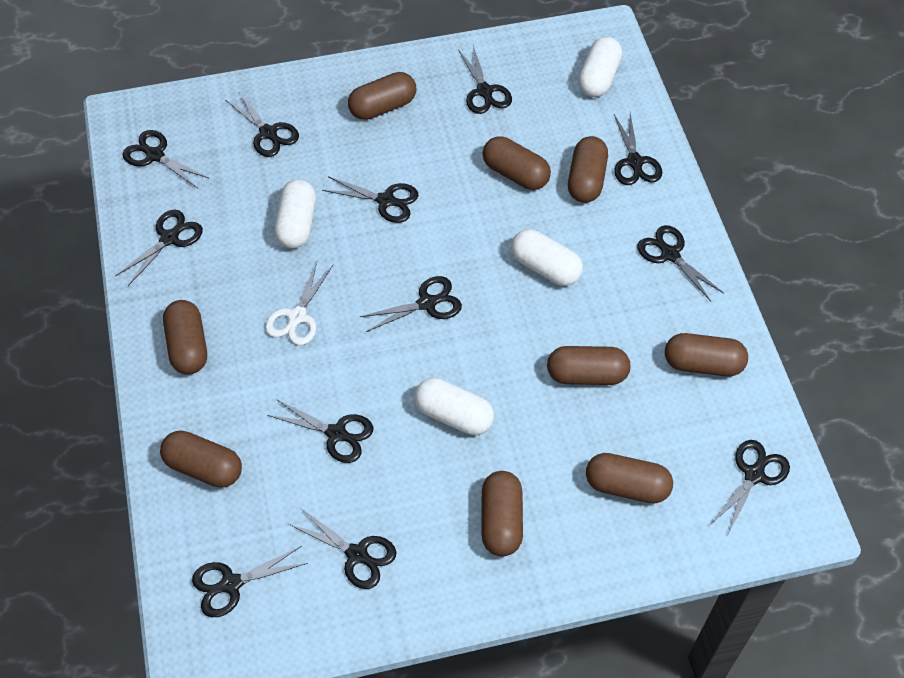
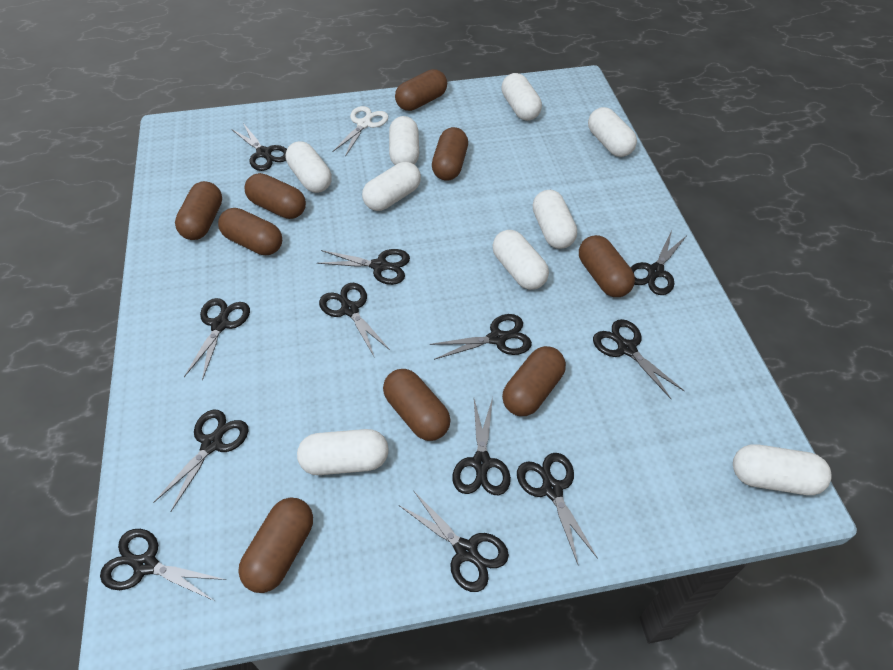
white capsule: 4 -> 9

